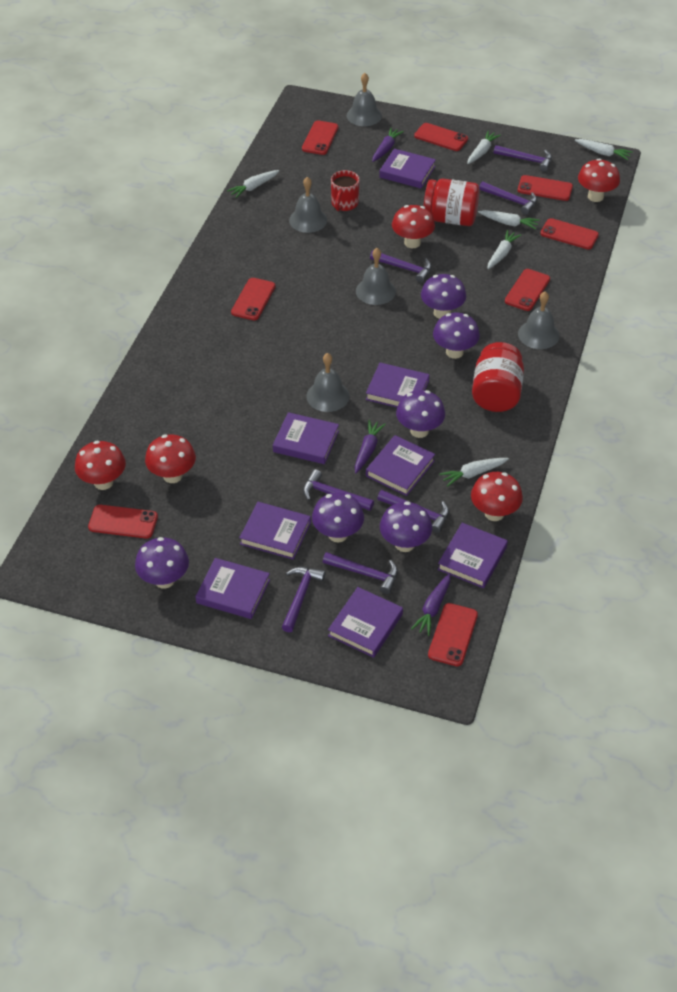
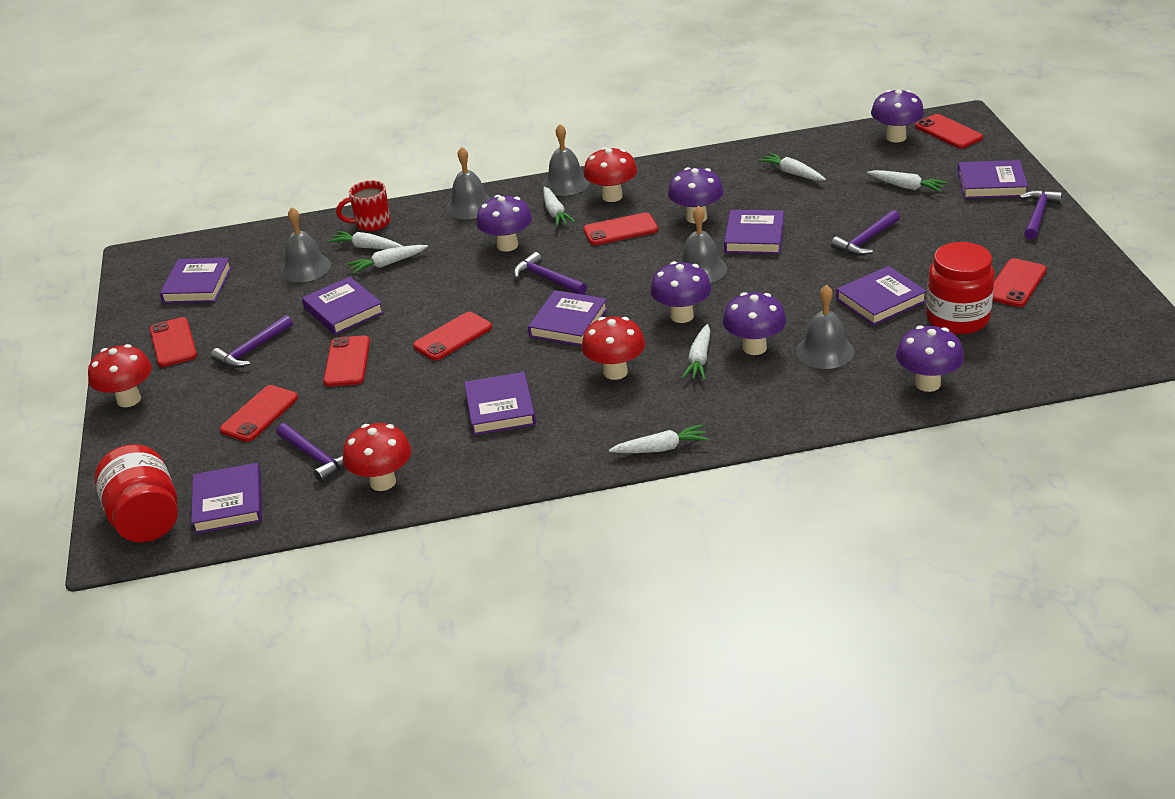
purple carrot: 3 -> 0
purple hammer: 7 -> 5
red mushroom: 5 -> 4
red phone: 8 -> 7
white carrot: 6 -> 7

